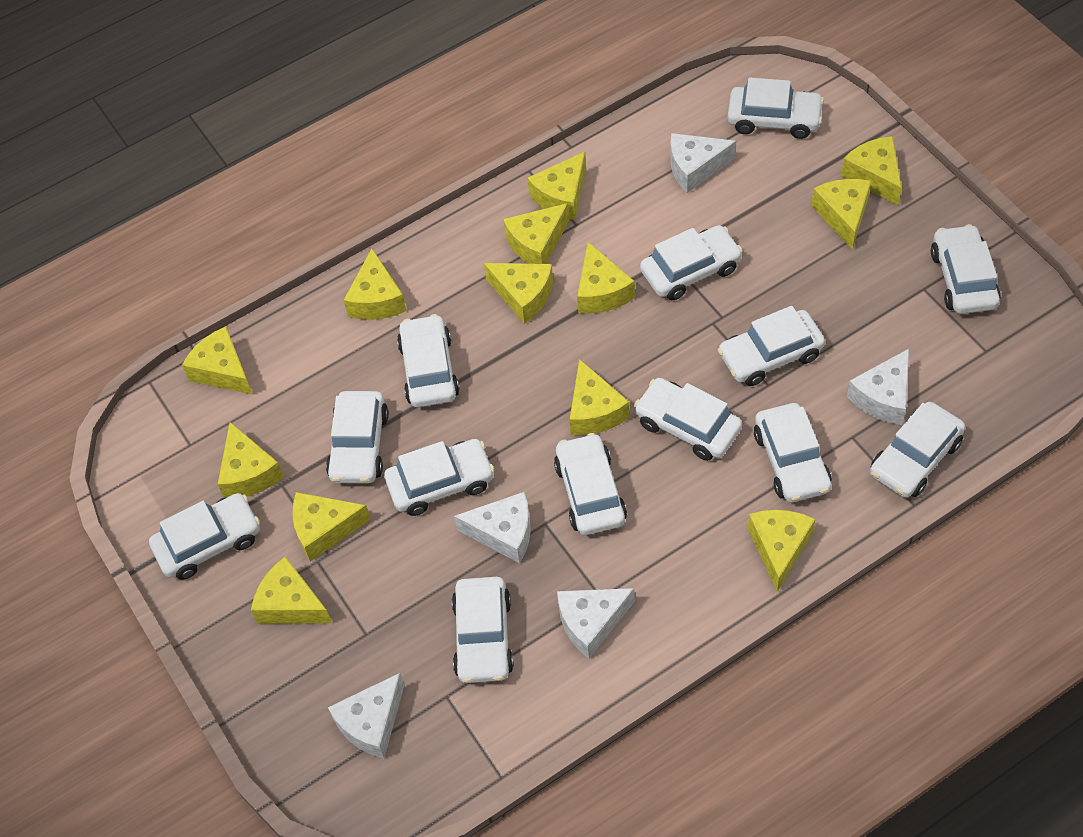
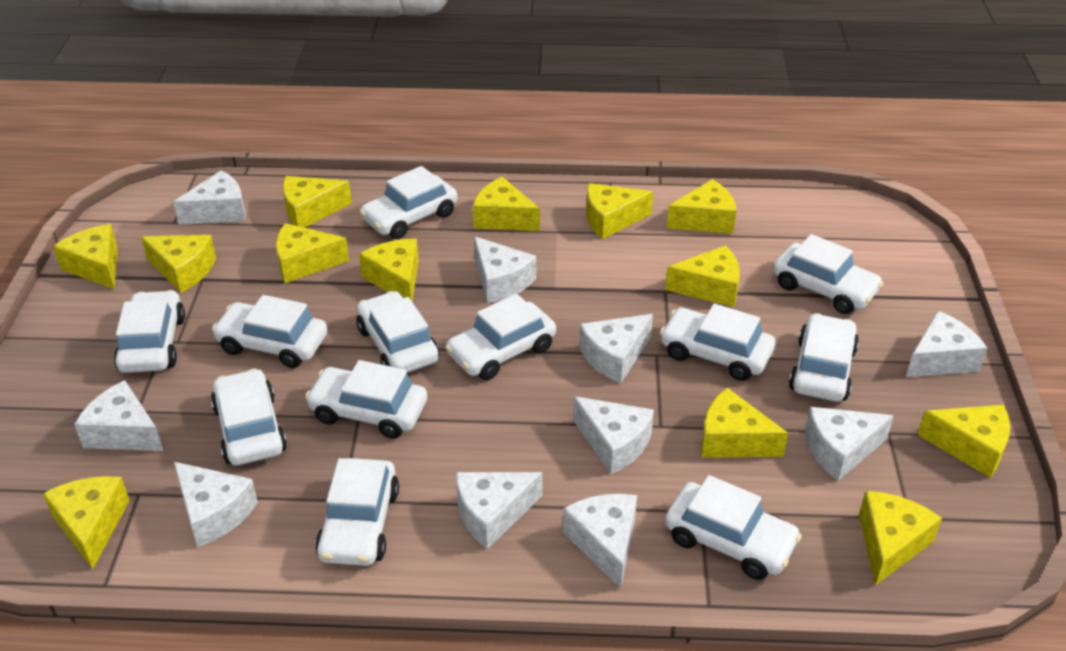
white car: 13 -> 12
white cheese: 5 -> 10

